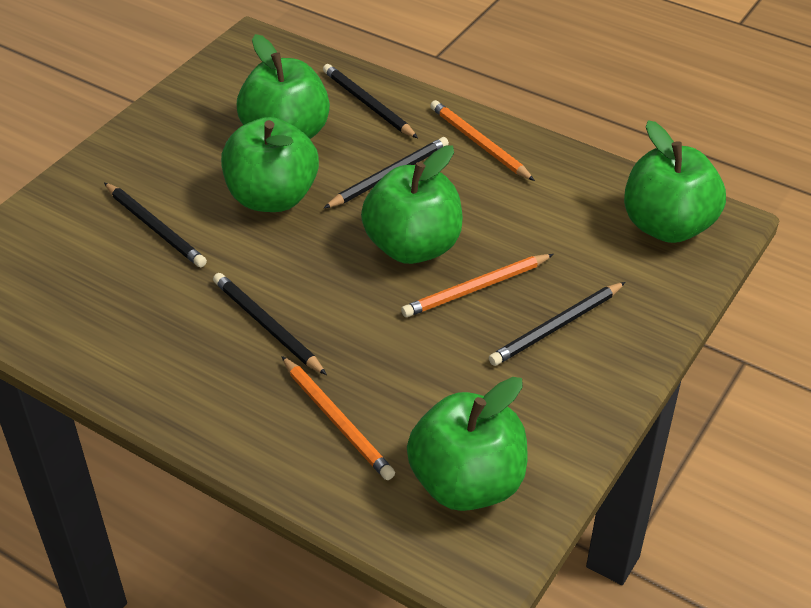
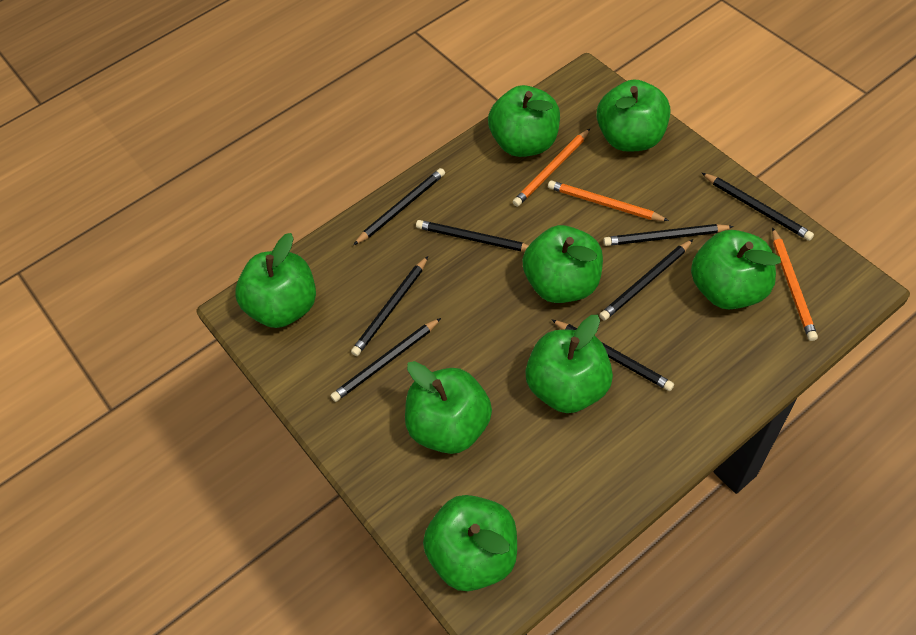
black pencil: 5 -> 8
green apple: 5 -> 8

